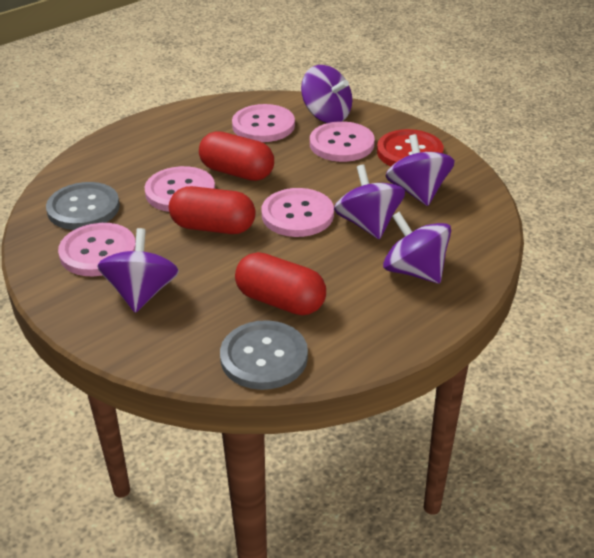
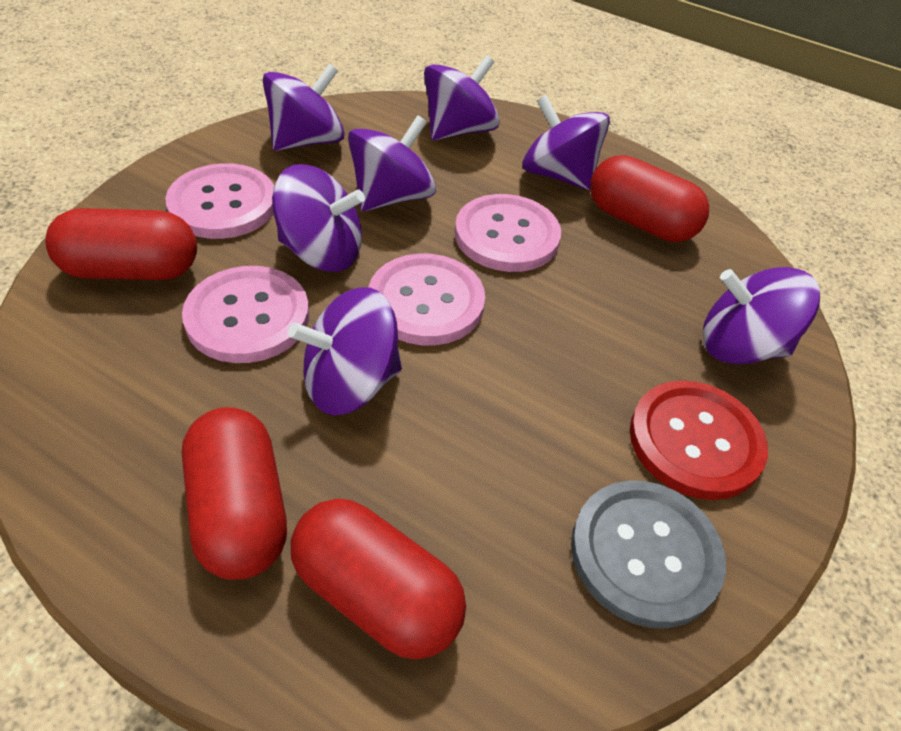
grey button: 2 -> 1
pink button: 5 -> 4
purple spinning top: 5 -> 7
red capsule: 3 -> 4

